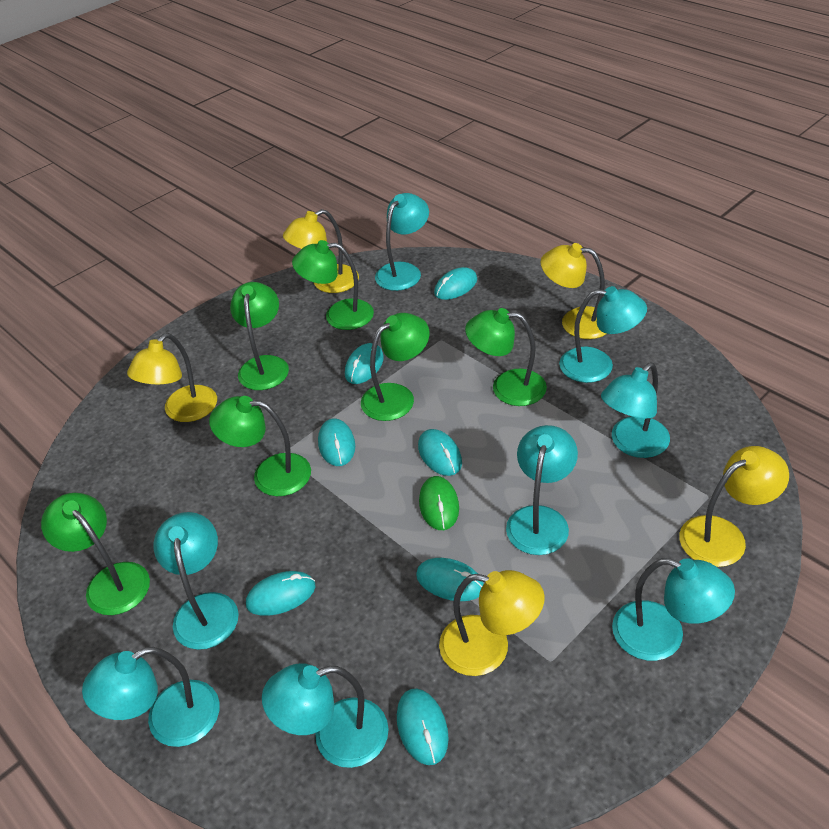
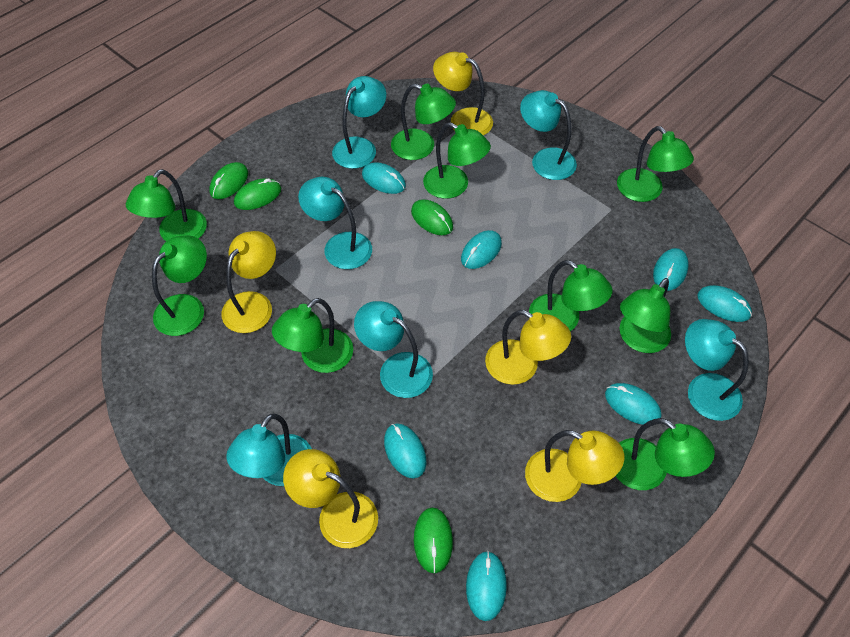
green lamp: 6 -> 9
green mouse: 1 -> 4
turquoise lamp: 8 -> 6

